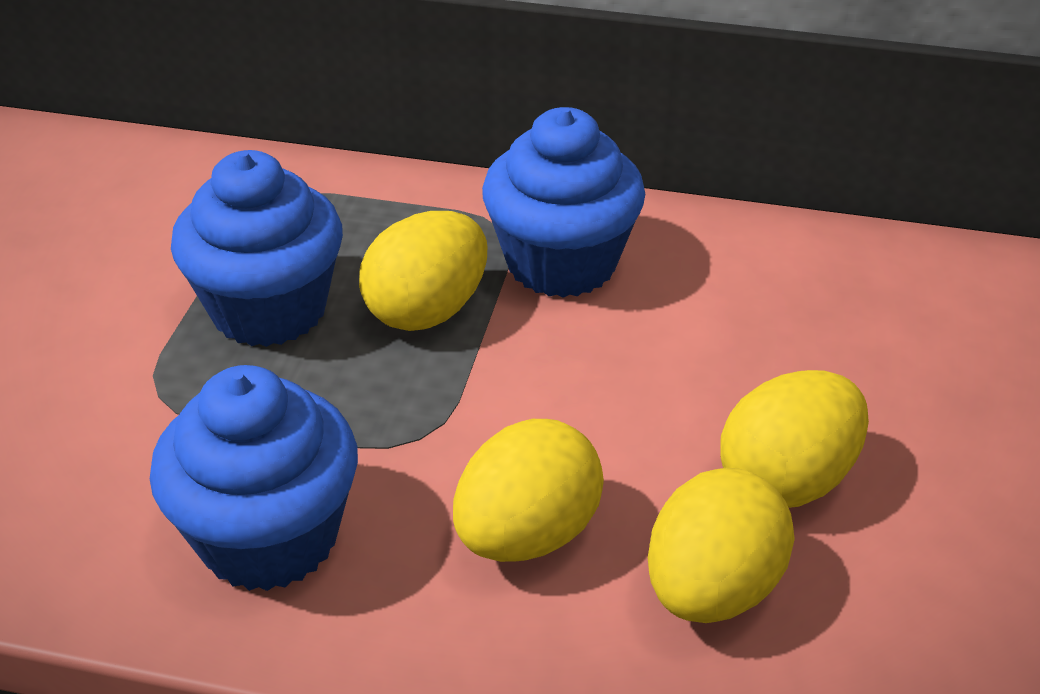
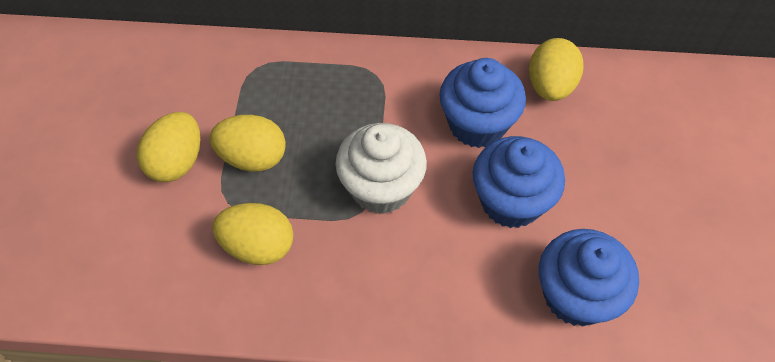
white cupcake: 0 -> 1

